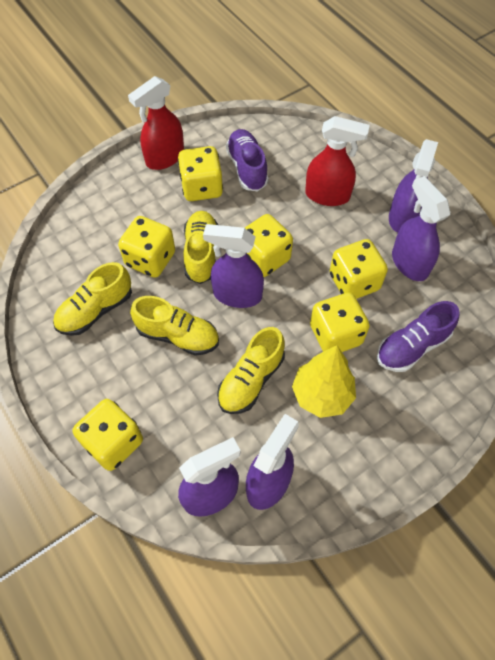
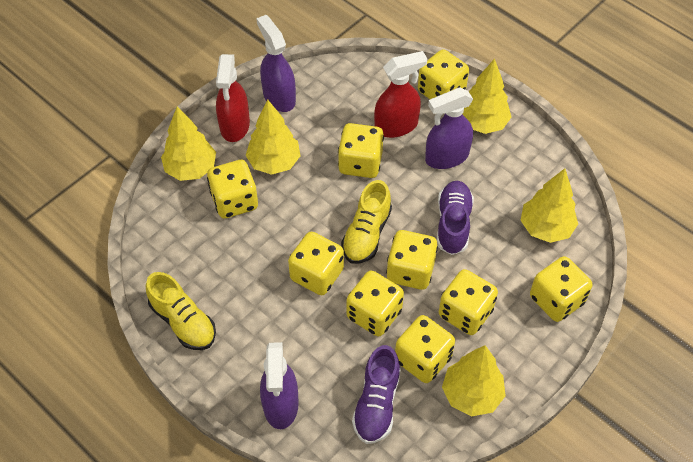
purple spray bottle: 5 -> 3
yellow dice: 6 -> 9
yellow shoe: 4 -> 2
yellow tree: 1 -> 5

